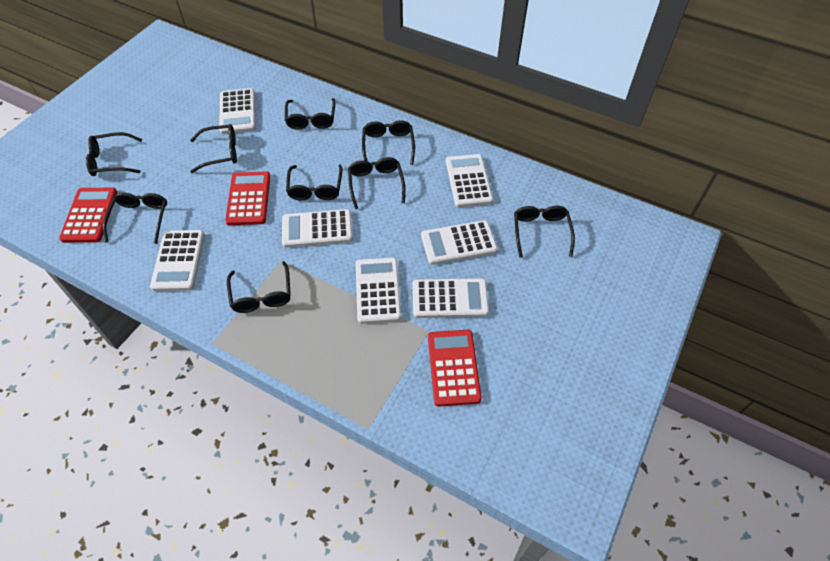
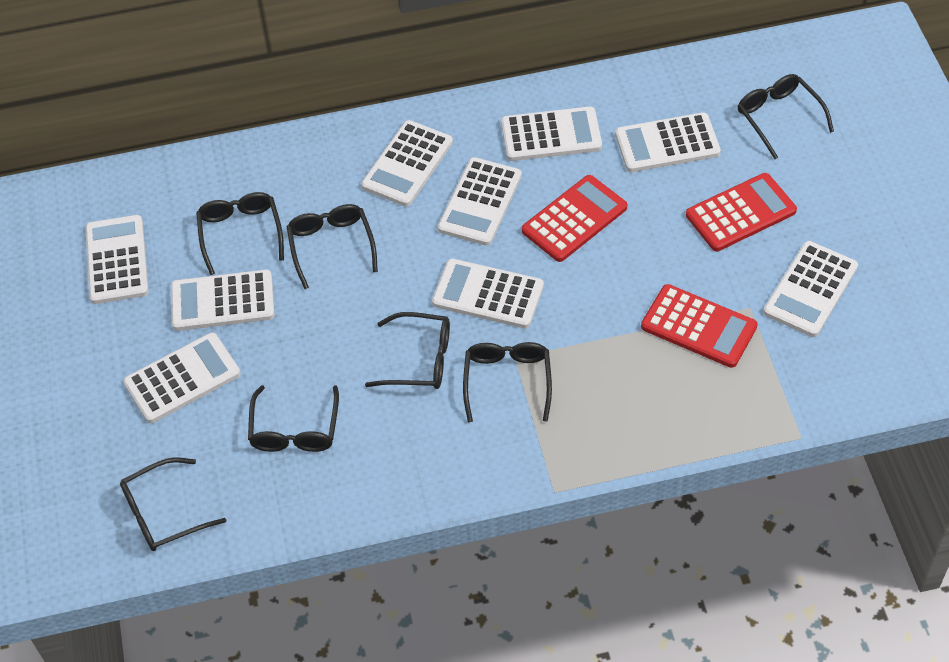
black glasses: 9 -> 7
white calculator: 7 -> 9

